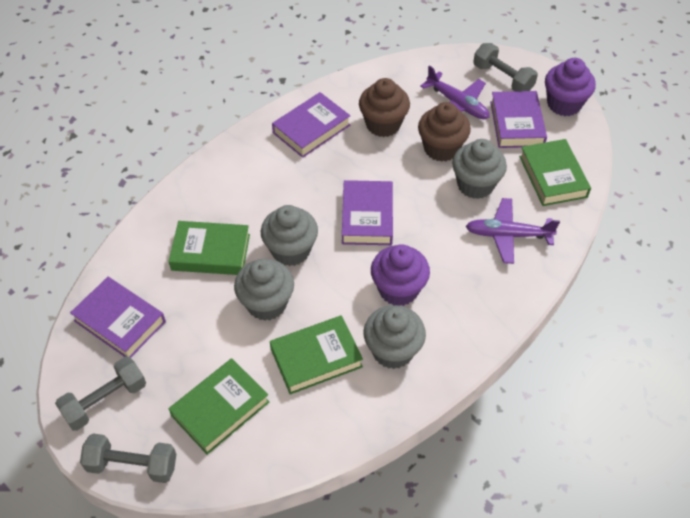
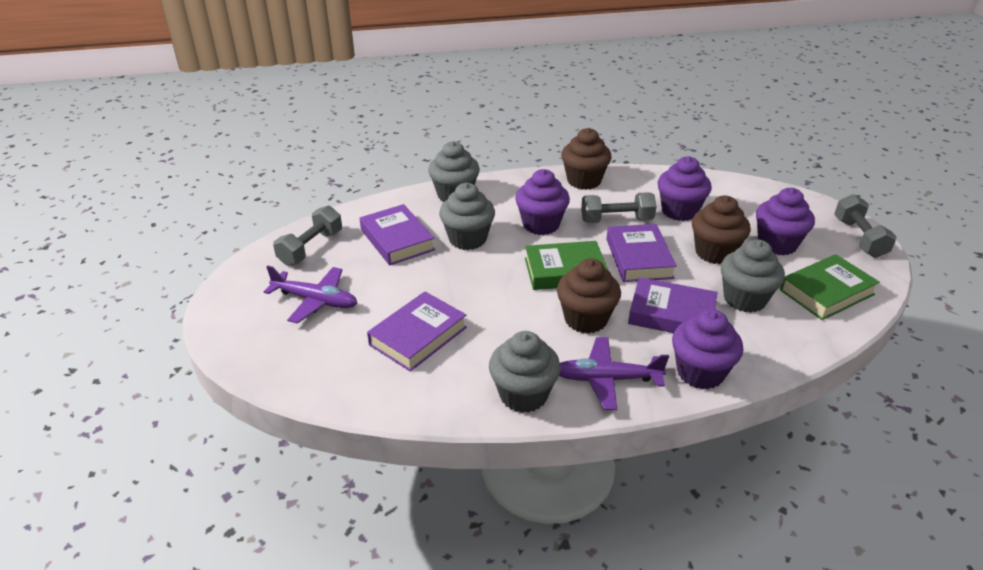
brown cupcake: 2 -> 3
green book: 4 -> 2
purple cupcake: 2 -> 4

